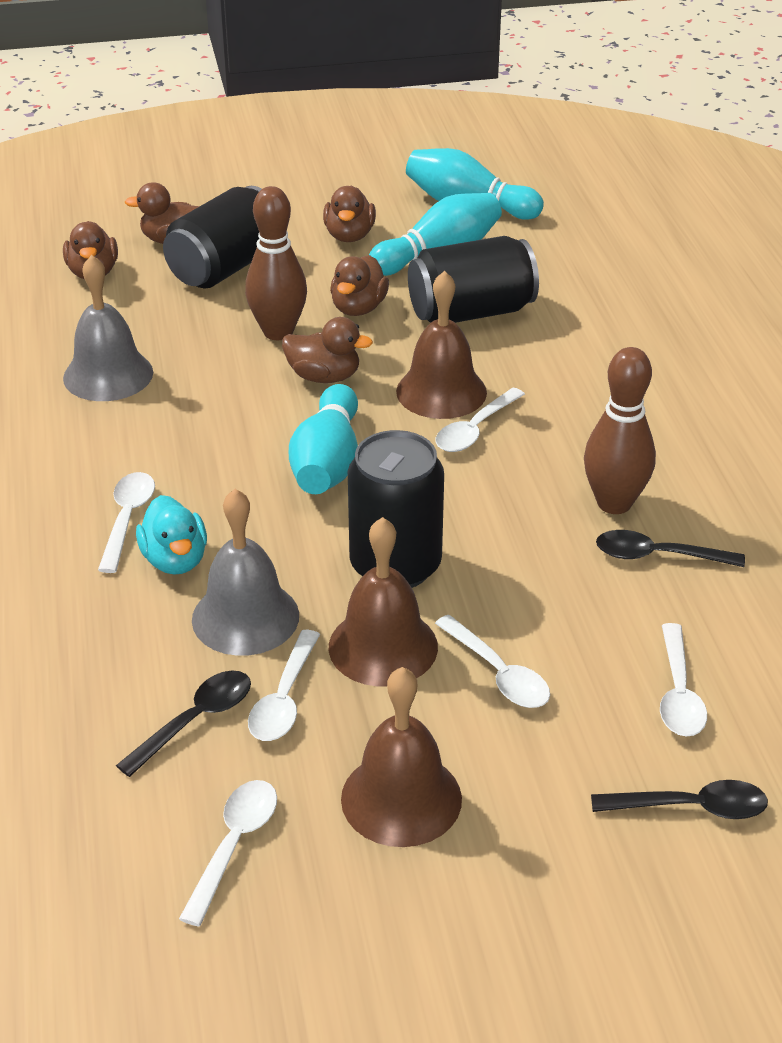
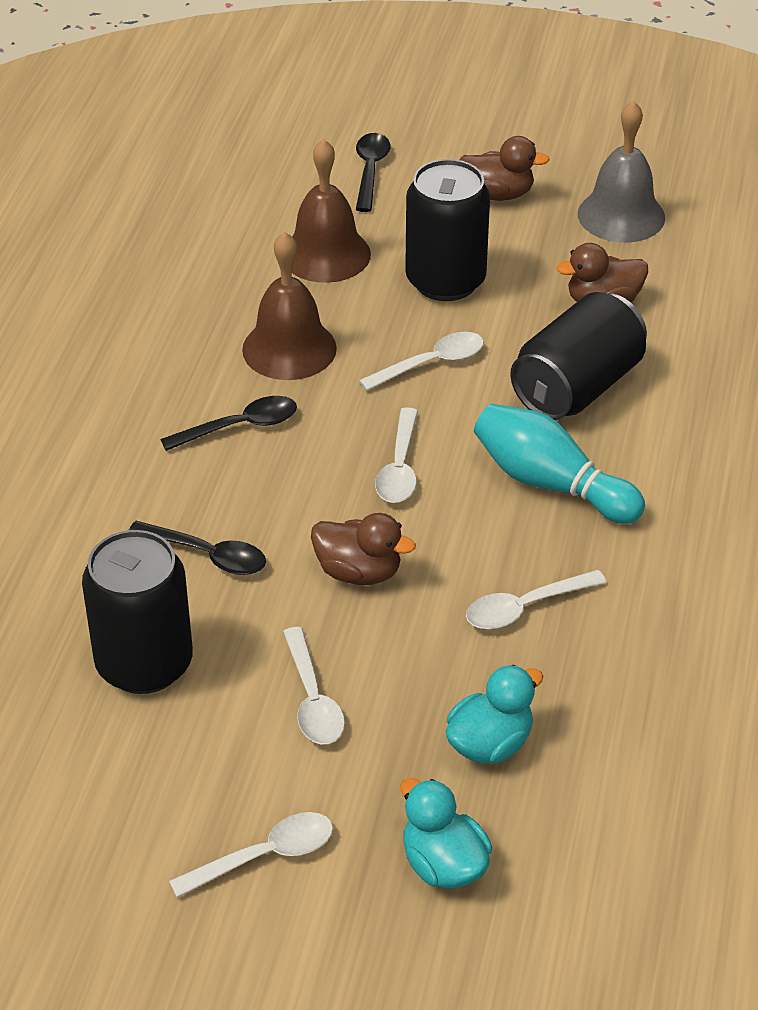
brown bell: 3 -> 2
brown bowling pin: 2 -> 0
brown duck: 5 -> 3
grey bell: 2 -> 1
turquoise bowling pin: 3 -> 1
turquoise duck: 1 -> 2
white spoon: 6 -> 5

